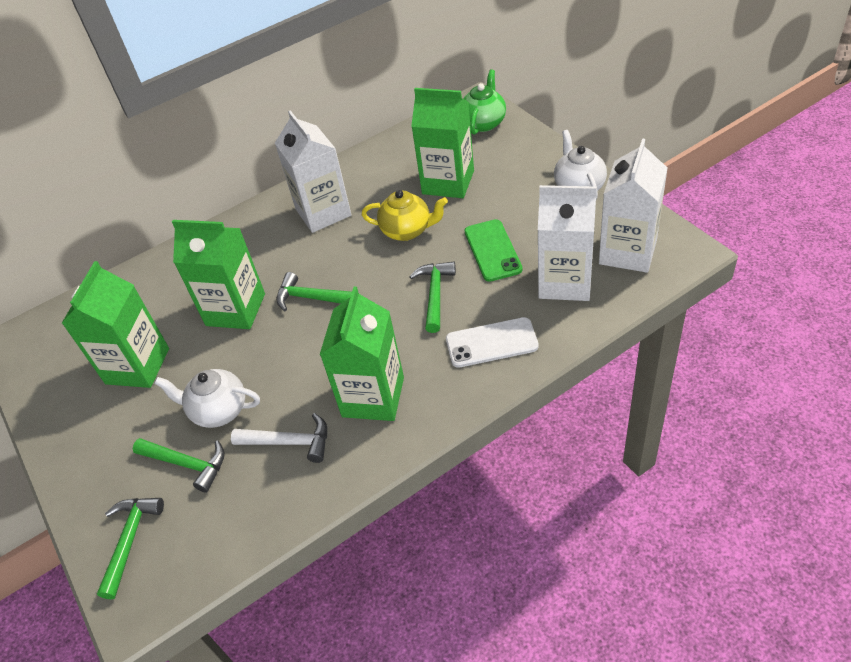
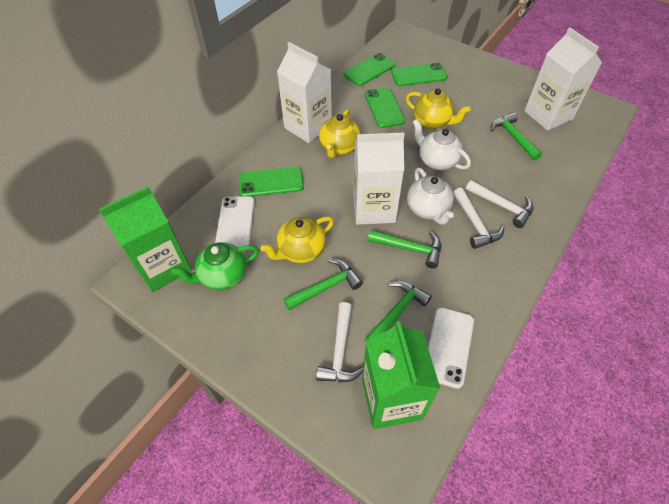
green carton: 4 -> 2
green phone: 1 -> 4
white hammer: 1 -> 3
white phone: 1 -> 2
yellow teapot: 1 -> 3

